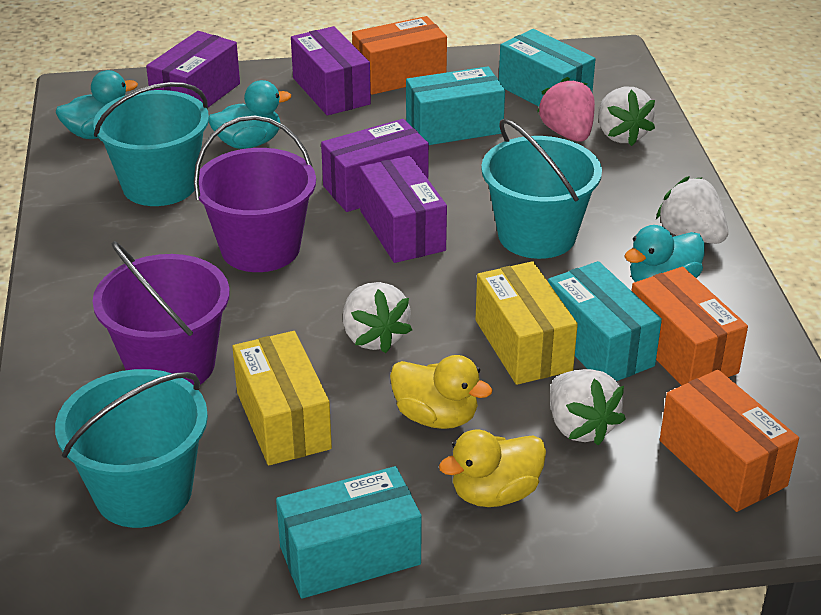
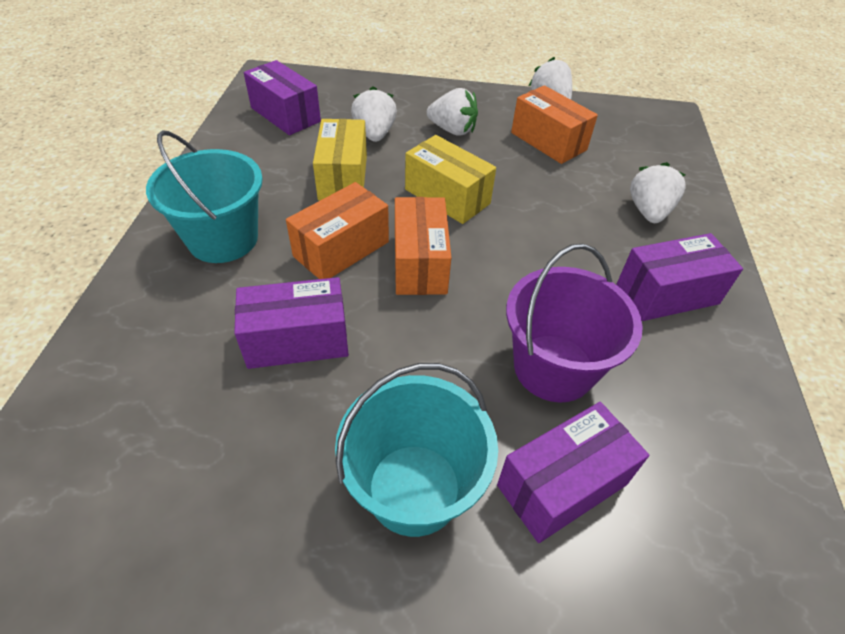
pink strawberry: 1 -> 0
purple bucket: 2 -> 1
turquoise box: 4 -> 0
turquoise bucket: 3 -> 2
turquoise duck: 3 -> 0
yellow duck: 2 -> 0

